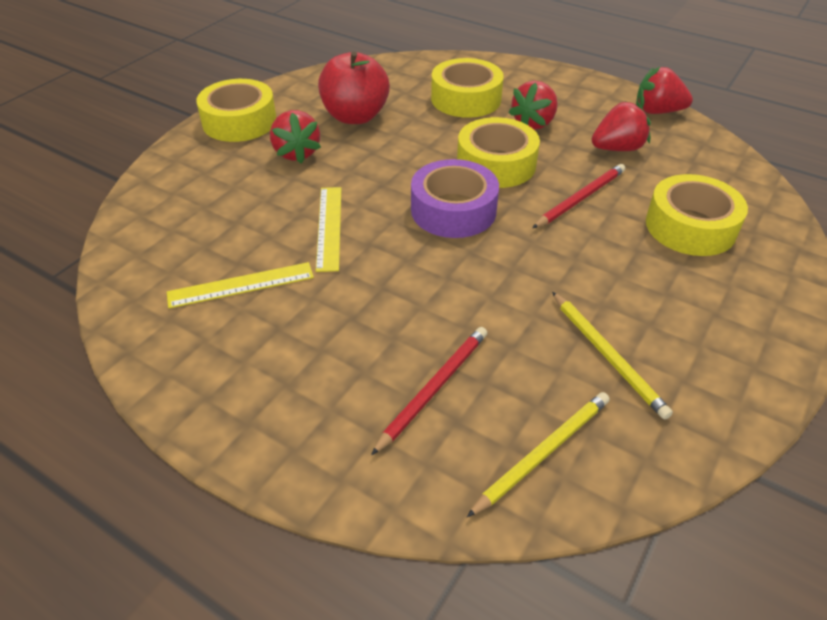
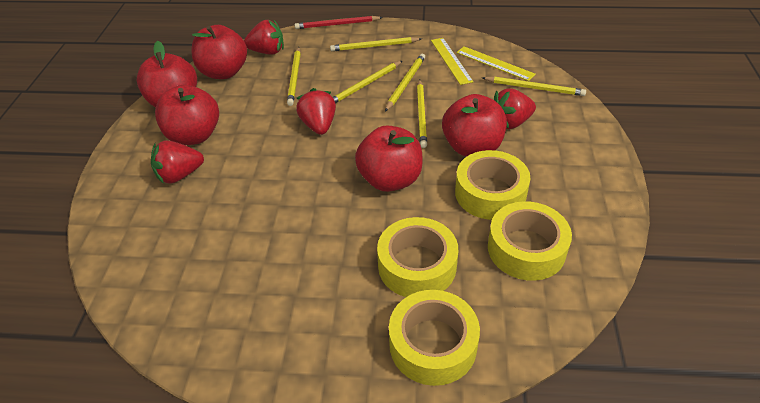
purple tape: 1 -> 0
red apple: 1 -> 5
red pencil: 2 -> 1
yellow pencil: 2 -> 6

